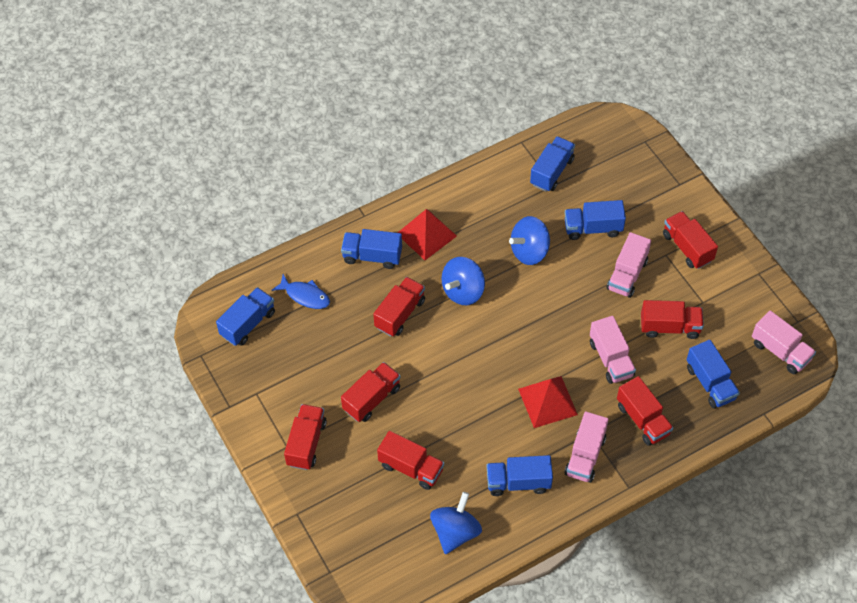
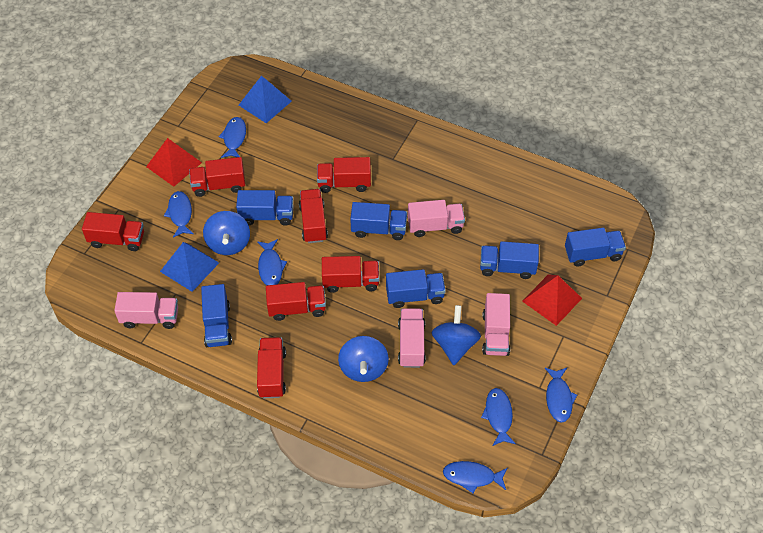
blue fish: 1 -> 6
blue pyramid: 0 -> 2

